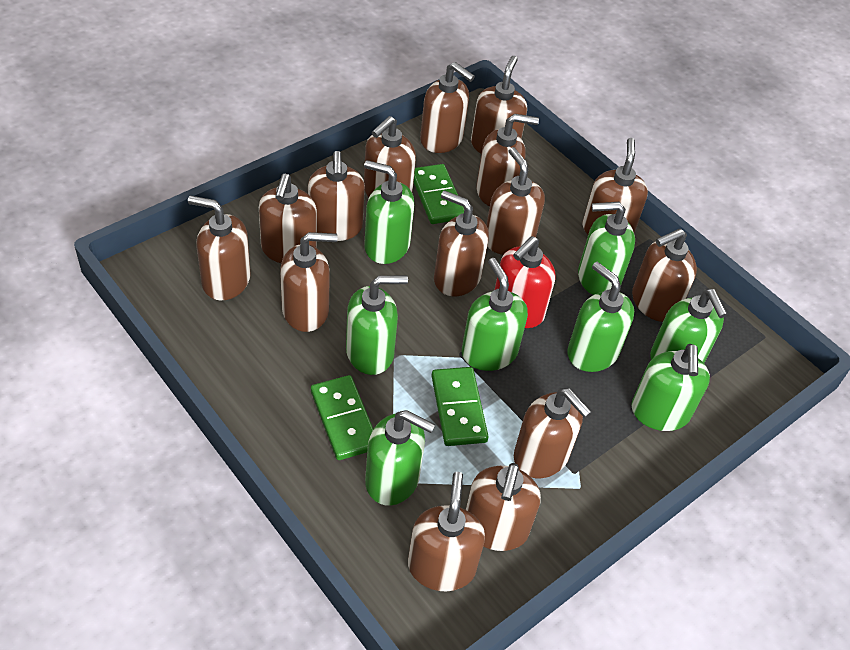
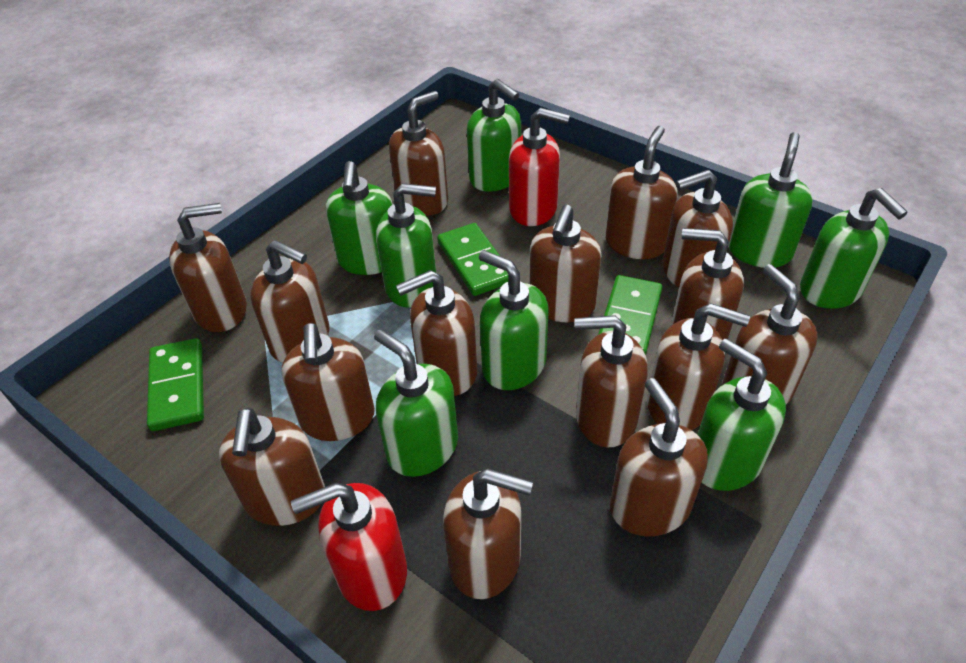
red soap dispenser: 1 -> 2

